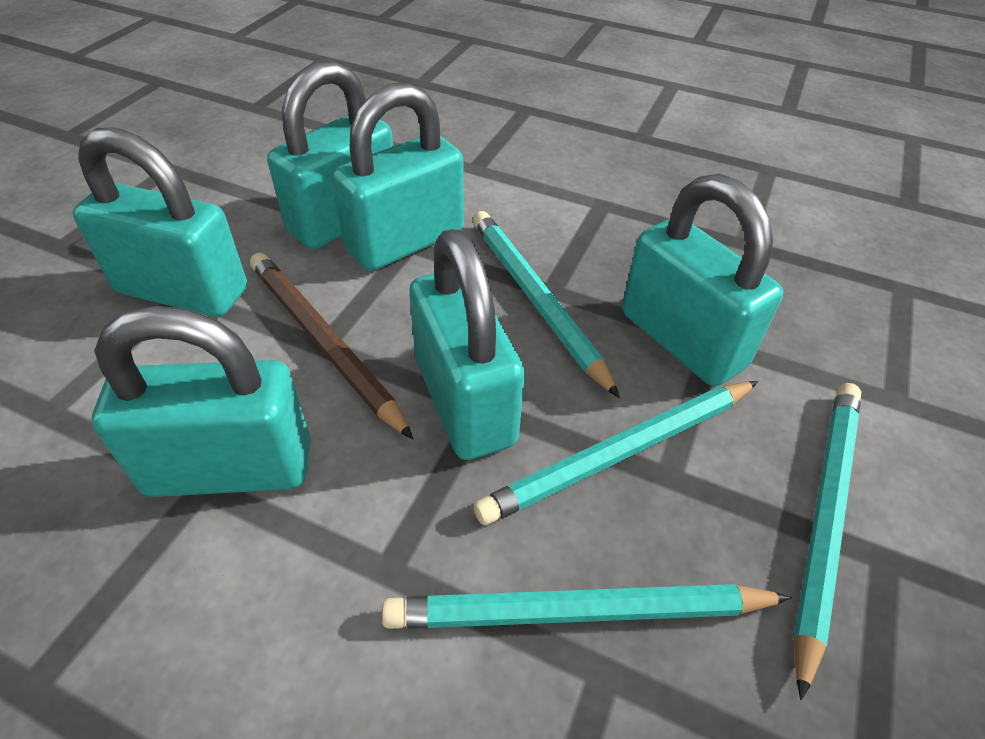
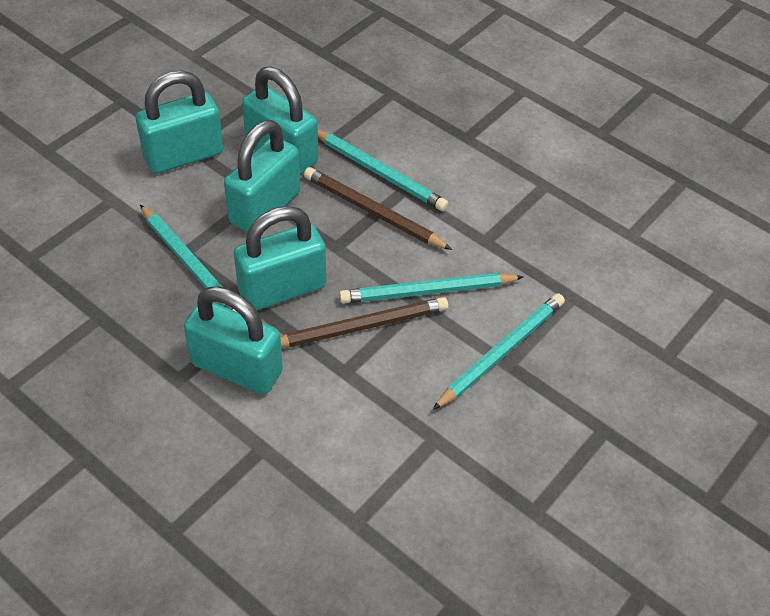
brown pencil: 1 -> 2
turquoise padlock: 6 -> 5

